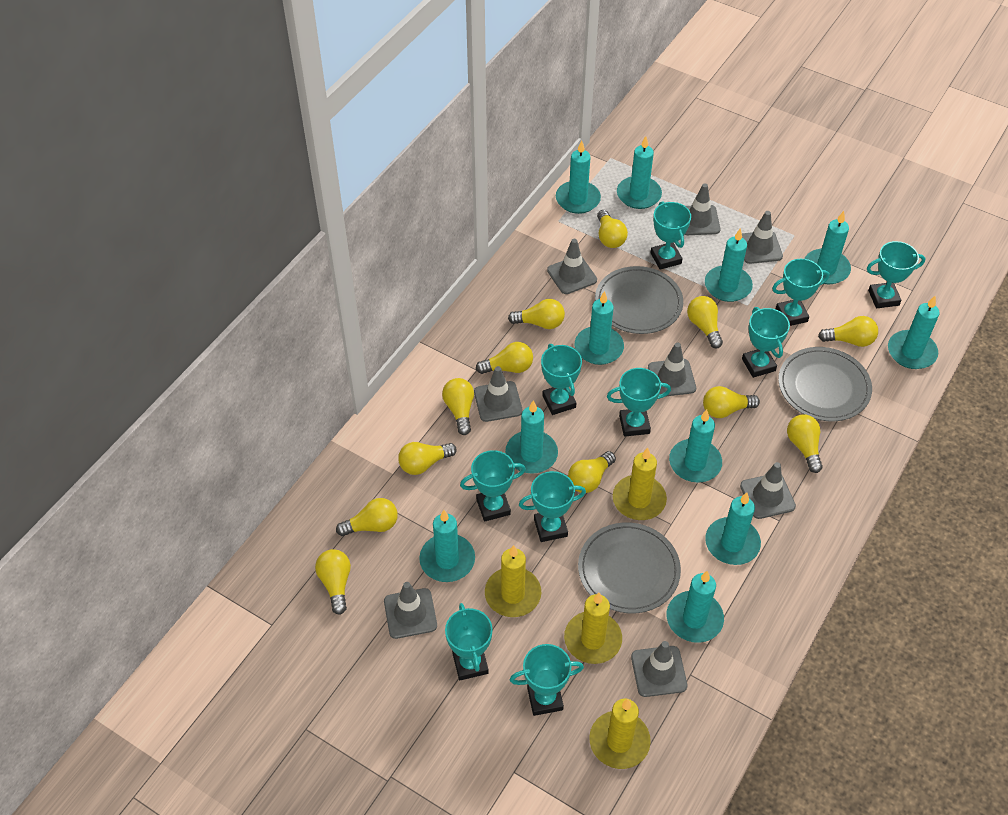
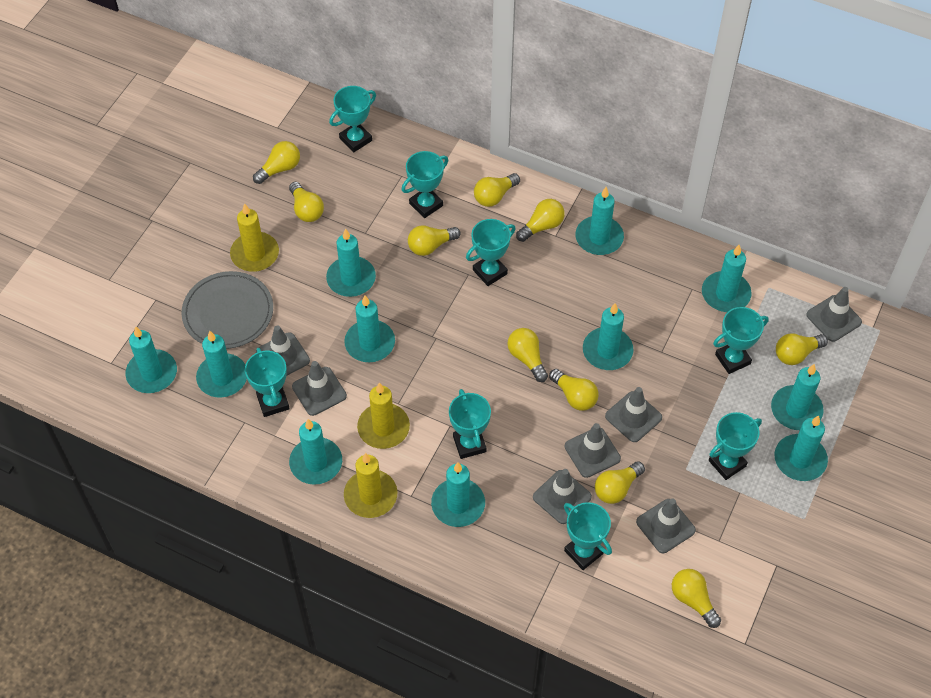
grey plate: 3 -> 1
grey traffic cone: 8 -> 7
turquoise trophy: 10 -> 8
yellow candle: 4 -> 3
yellow light bulb: 12 -> 10

